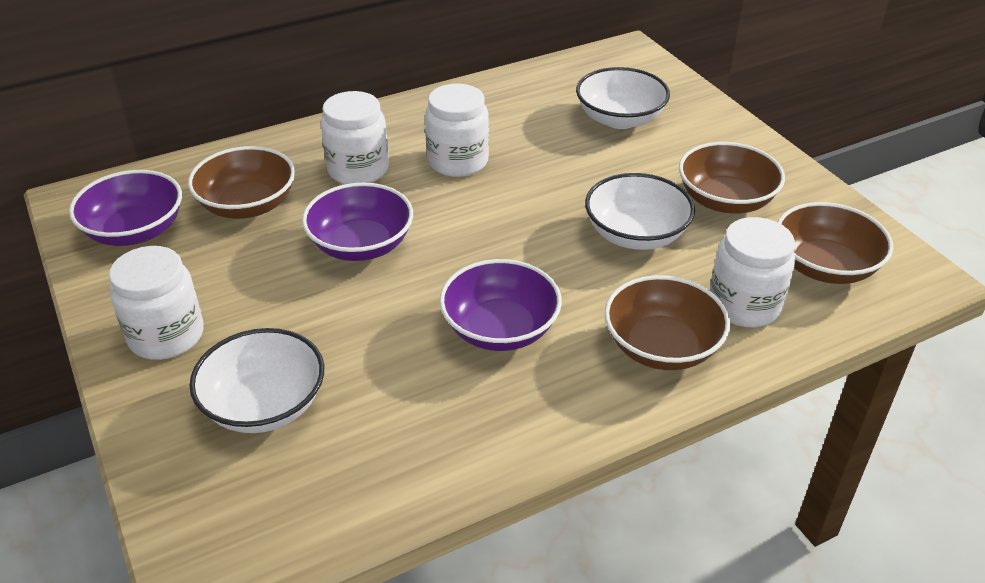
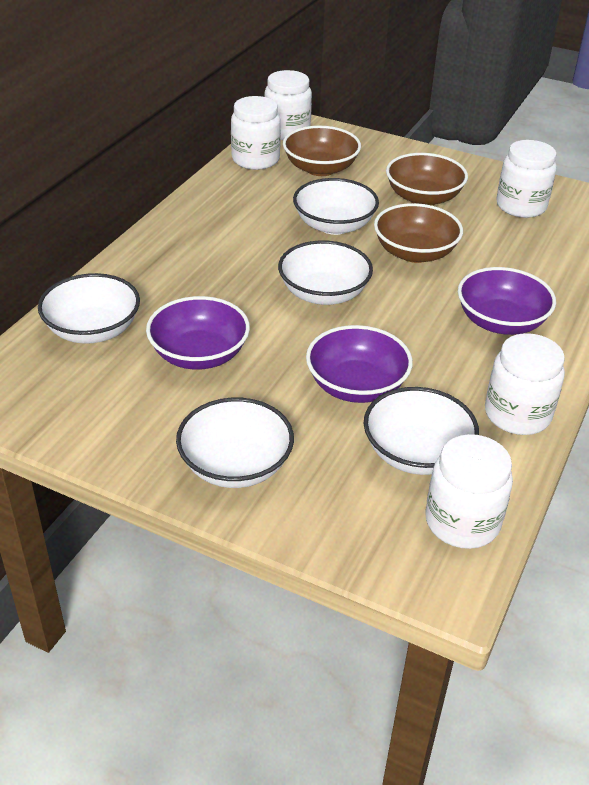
brown bowl: 4 -> 3
white bowl: 3 -> 5
white jar: 4 -> 5

